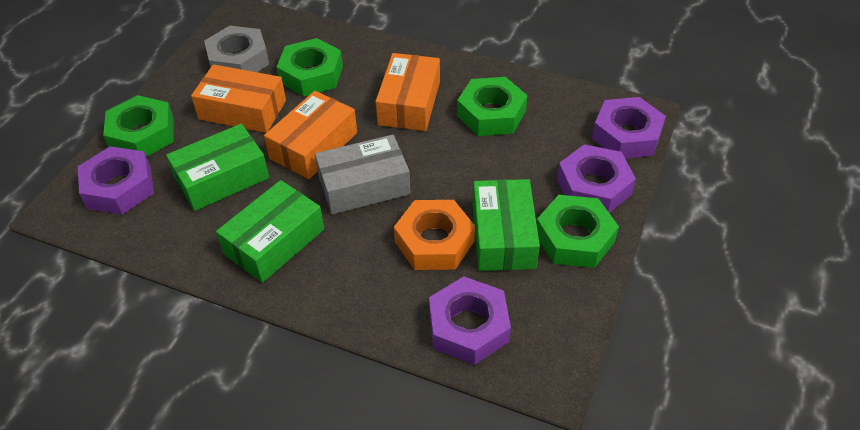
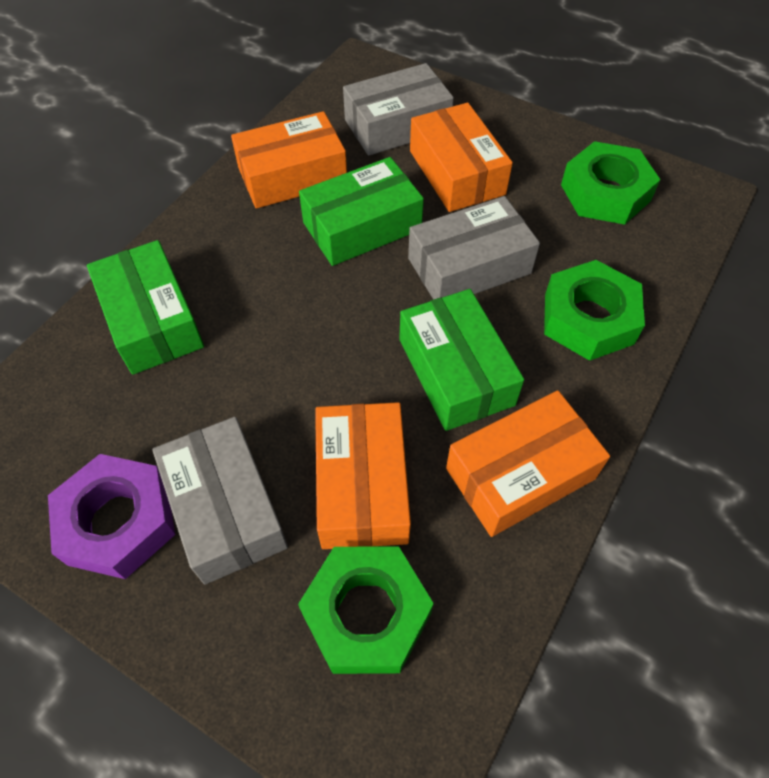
green nut: 4 -> 3
grey box: 1 -> 3
grey nut: 1 -> 0
orange box: 3 -> 4
orange nut: 1 -> 0
purple nut: 4 -> 1

